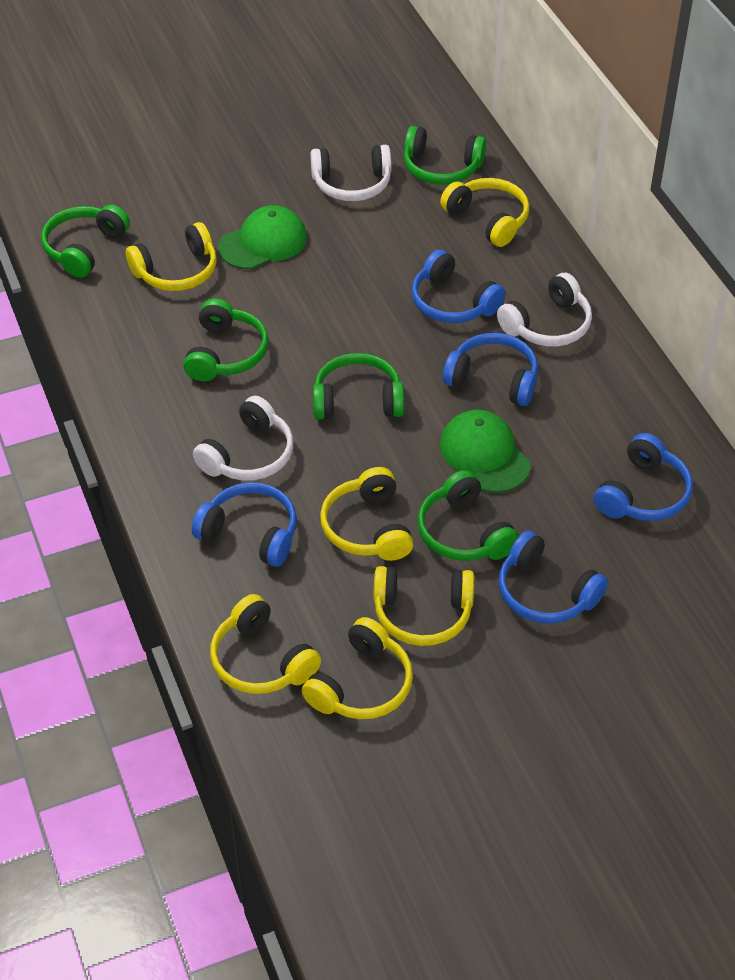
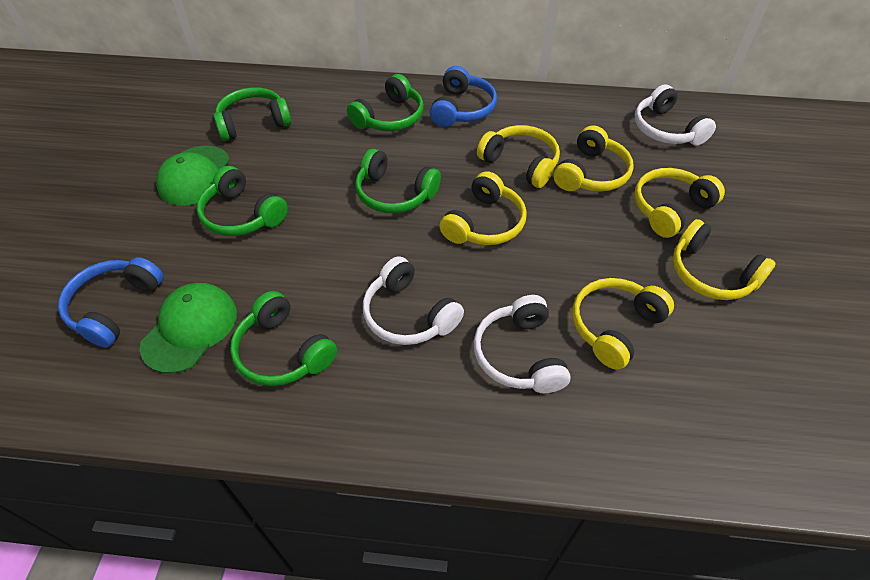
blue headphones: 5 -> 2

